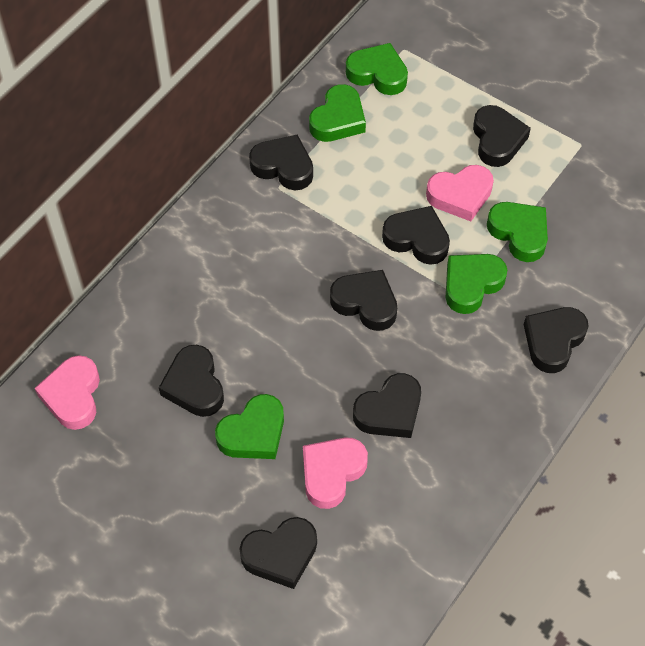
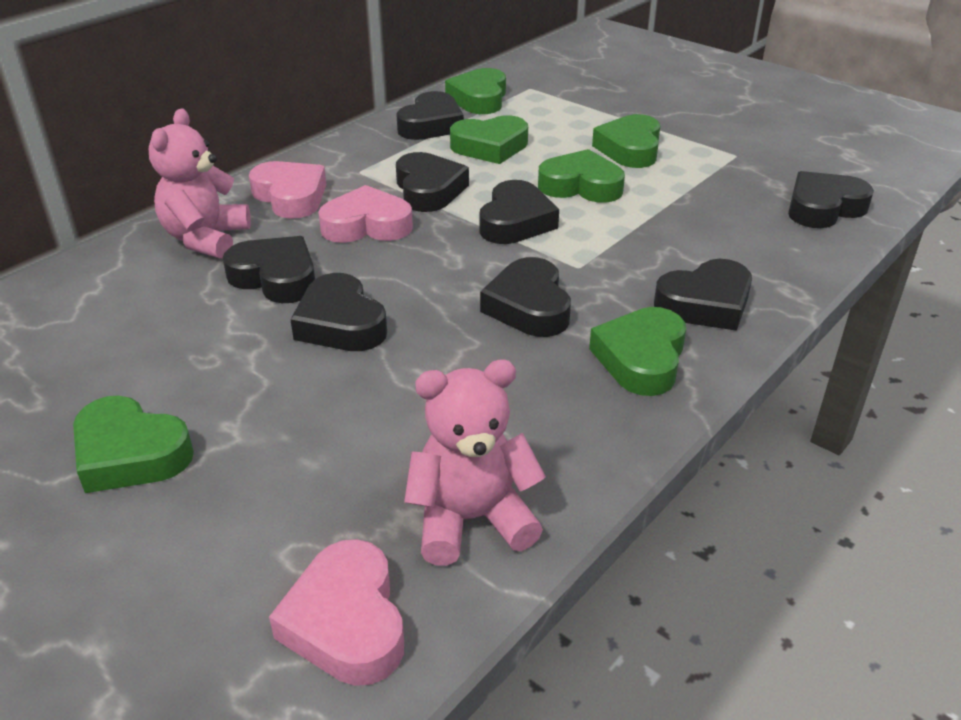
green heart: 5 -> 6
pink teddy bear: 0 -> 2

